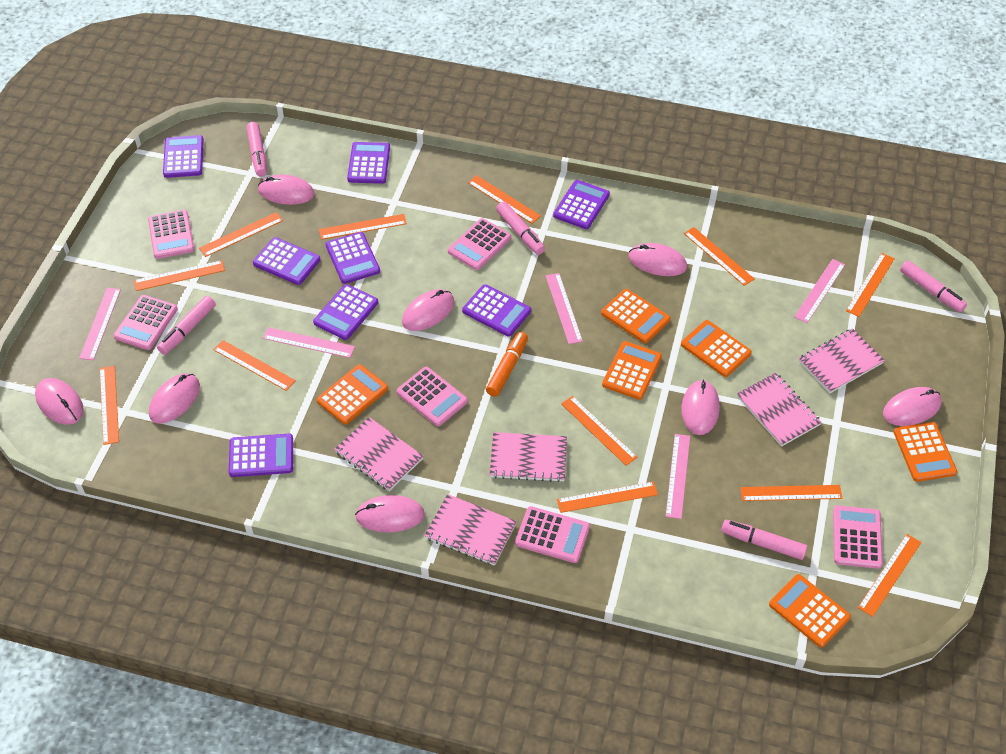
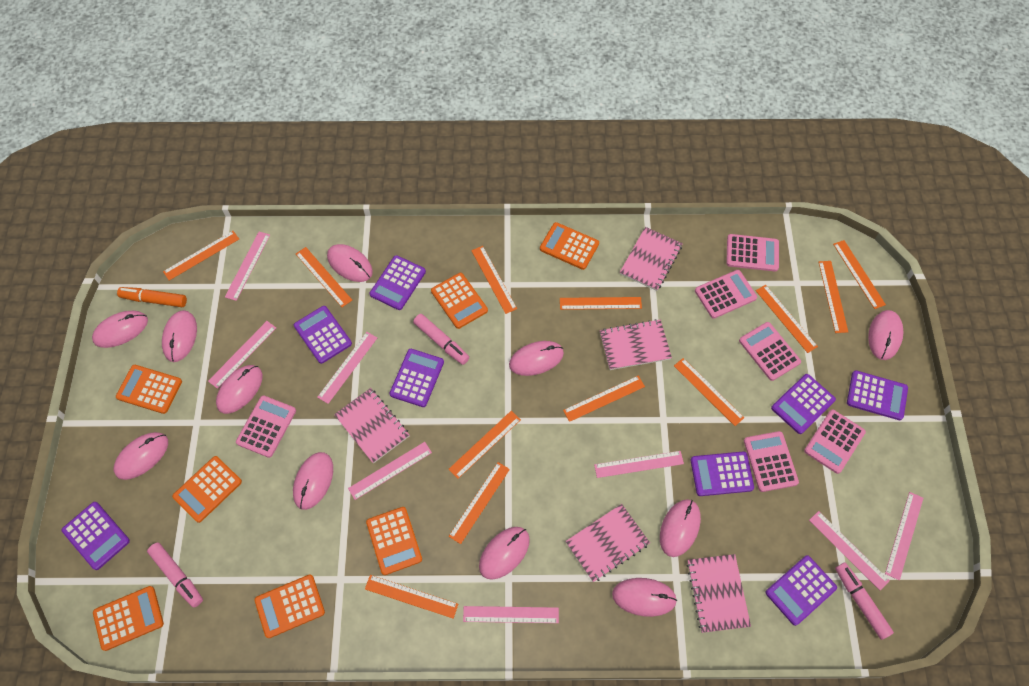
orange calculator: 6 -> 7
pink marker: 5 -> 3
pink mouse: 8 -> 11
pink ruler: 5 -> 8

